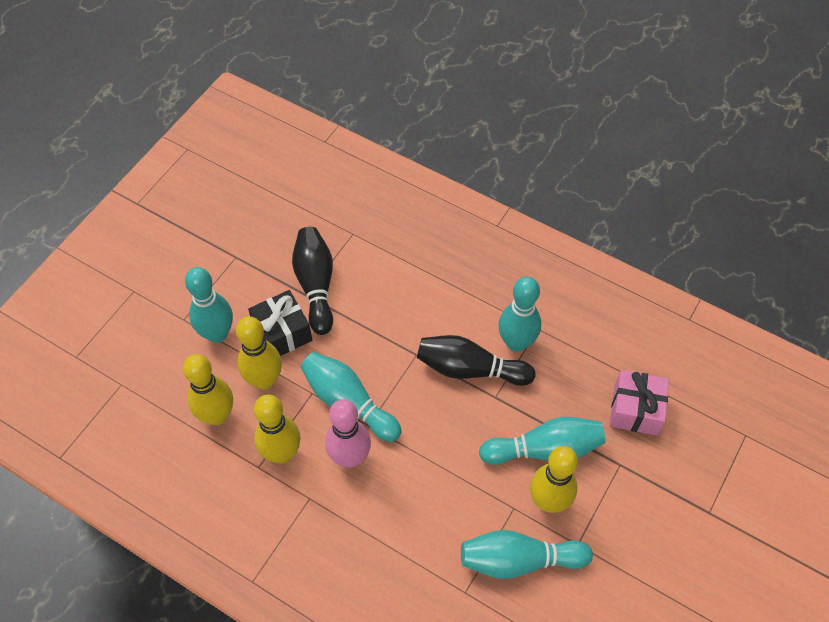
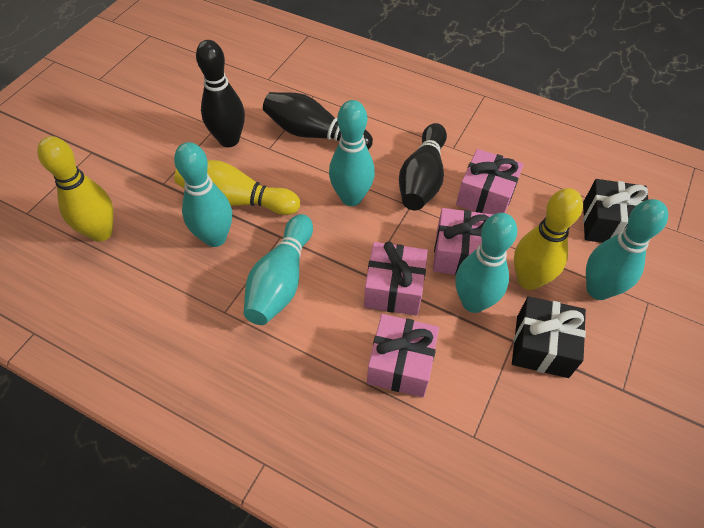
black bowling pin: 2 -> 3
black gift: 1 -> 2
pink bowling pin: 1 -> 0
pink gift: 1 -> 4
yellow bowling pin: 4 -> 3

